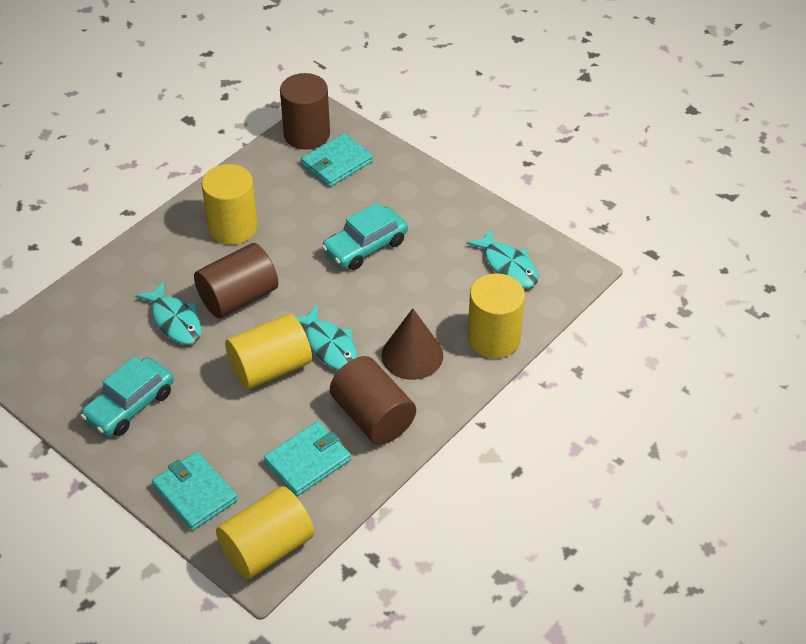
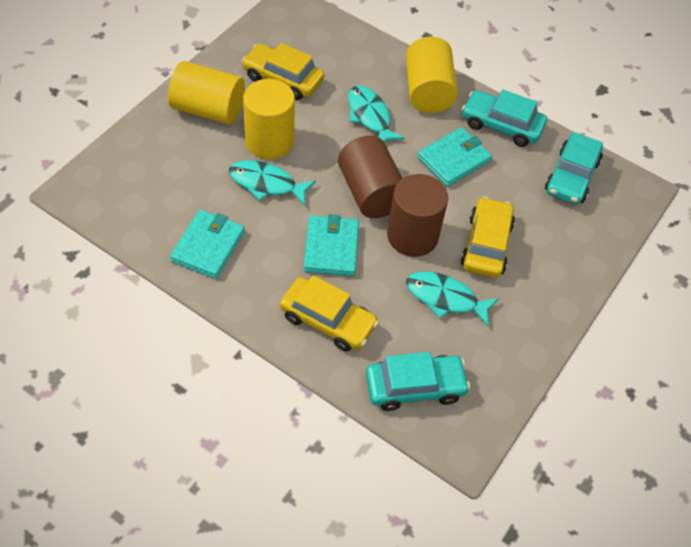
brown cone: 1 -> 0
brown cylinder: 3 -> 2
turquoise car: 2 -> 3
yellow car: 0 -> 3
yellow cylinder: 4 -> 3

